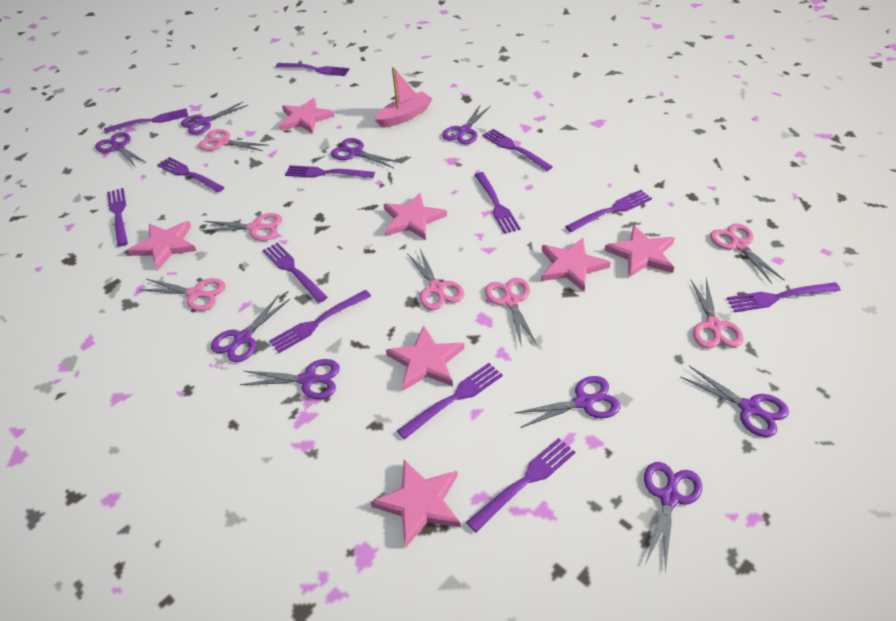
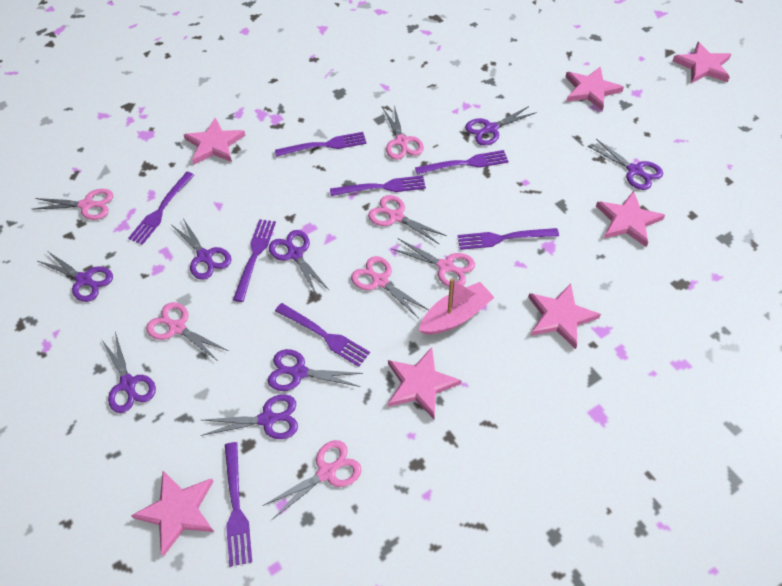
purple fork: 13 -> 8
purple scissors: 9 -> 8

